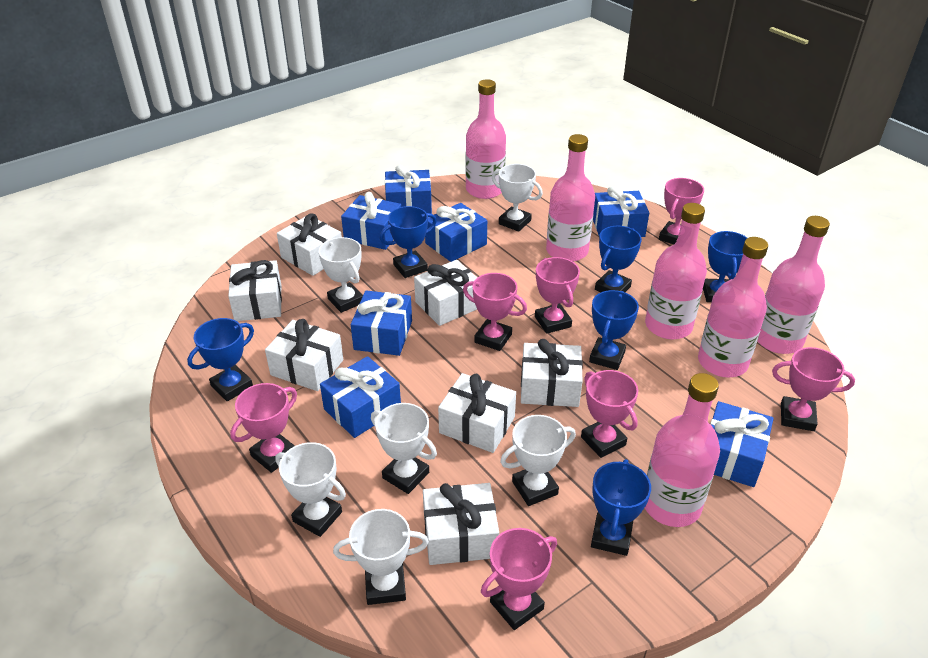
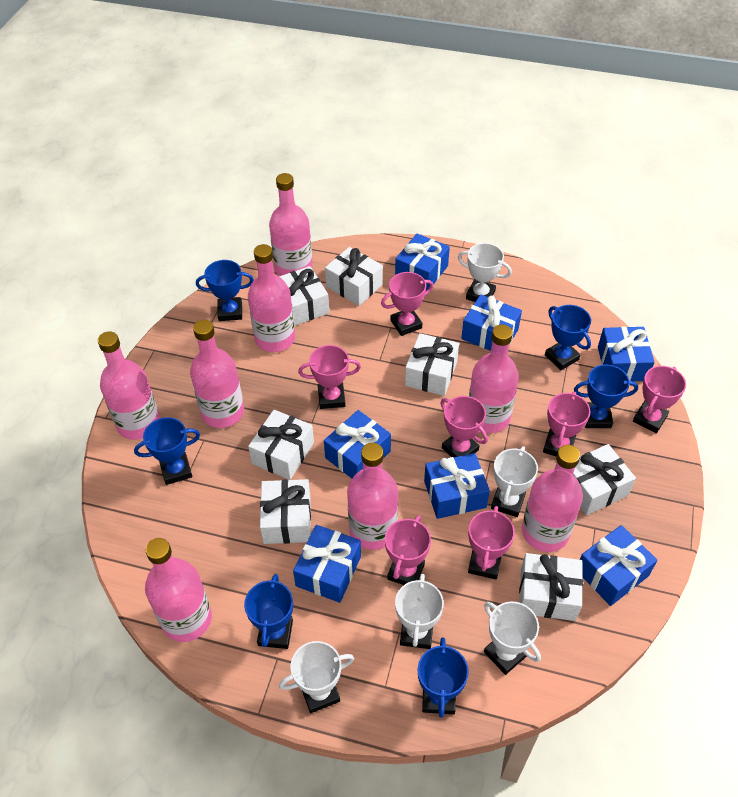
pink bottle: 6 -> 8
white trophy: 6 -> 5

